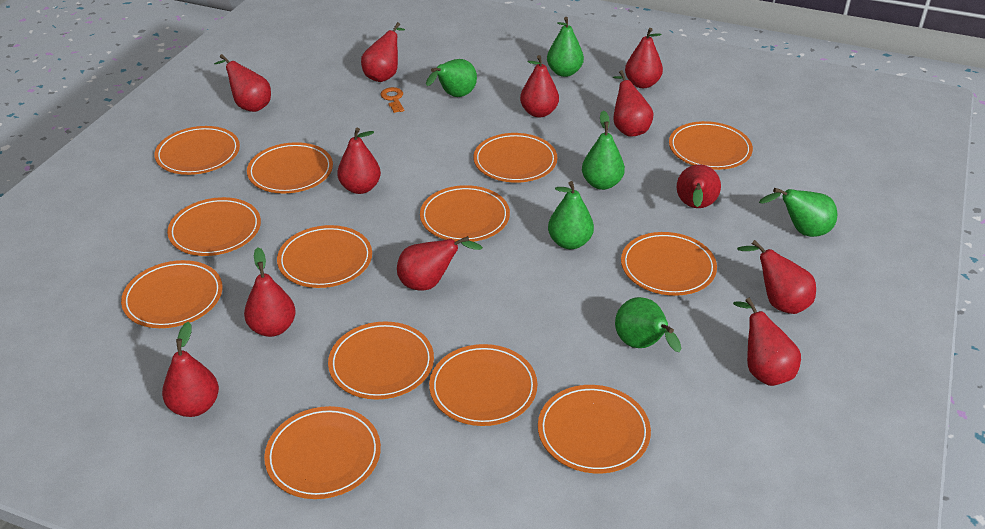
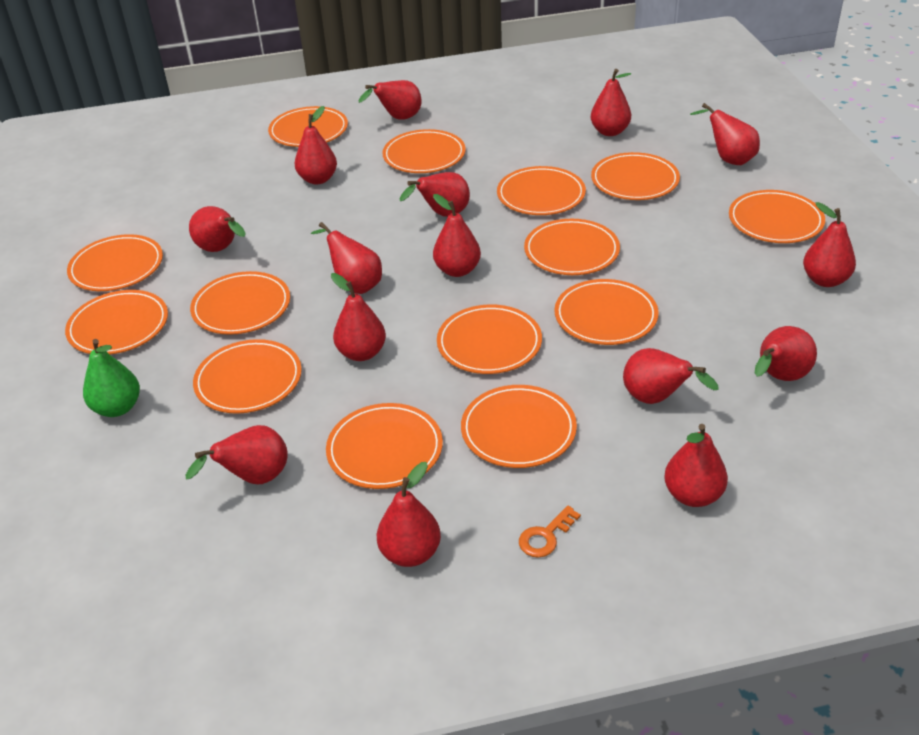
green pear: 6 -> 1
orange plate: 13 -> 14
red pear: 12 -> 15

